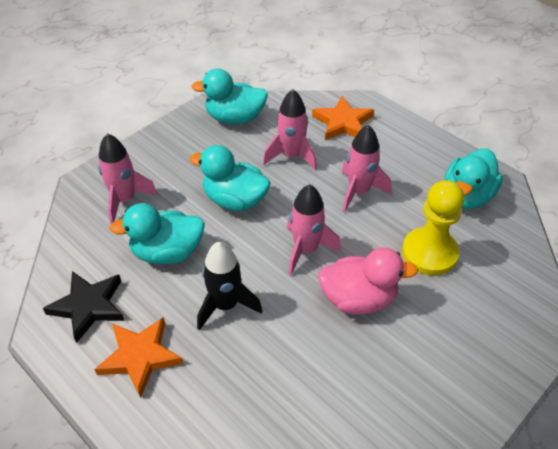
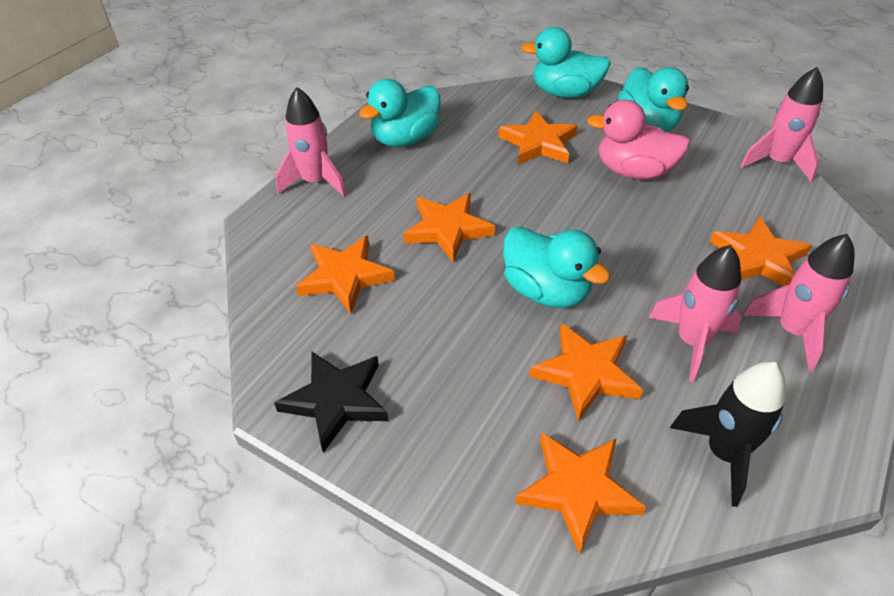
orange star: 2 -> 6
yellow pawn: 1 -> 0

